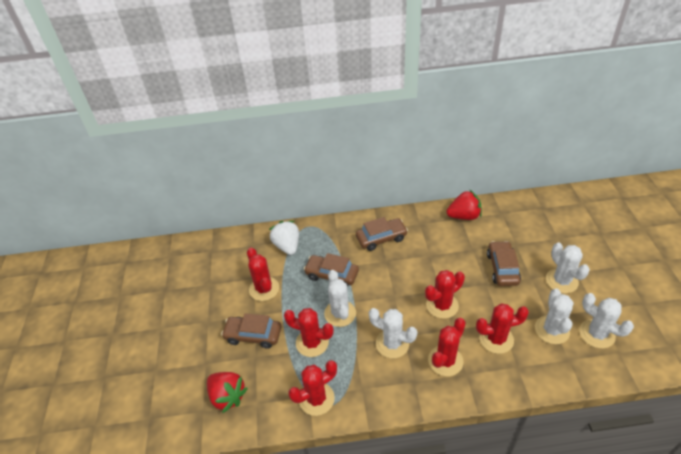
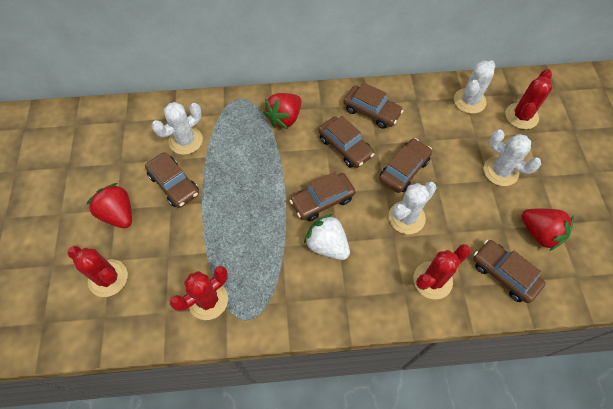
brown car: 4 -> 6
red cactus: 6 -> 4
red strawberry: 2 -> 3
white cactus: 5 -> 4

